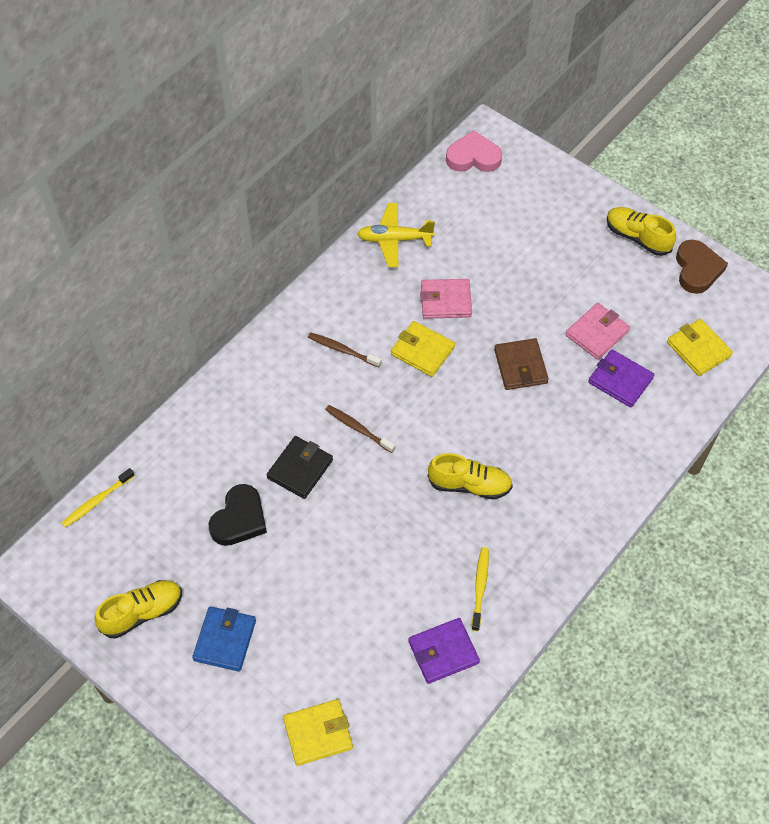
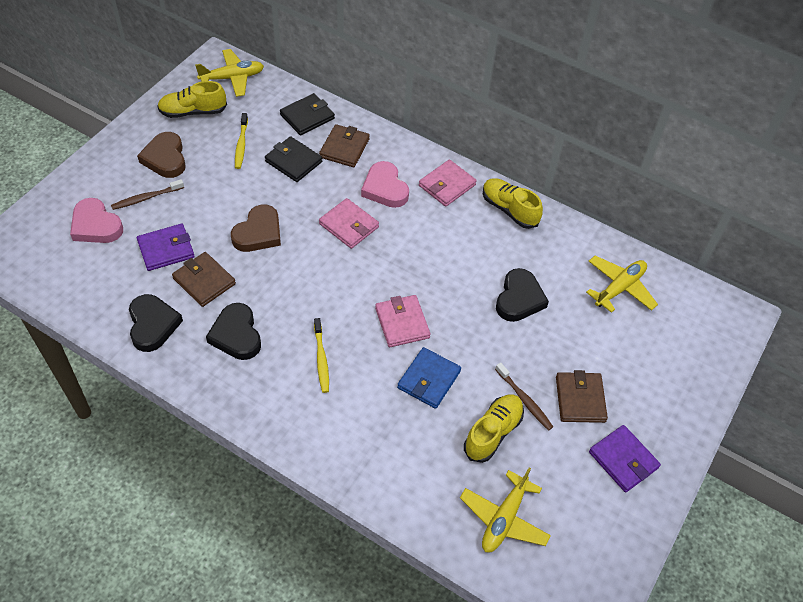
black heart: 1 -> 3
black wallet: 1 -> 2
brown heart: 1 -> 2
brown wallet: 1 -> 3
pink heart: 1 -> 2
pink wallet: 2 -> 3
yellow plane: 1 -> 3
yellow wallet: 3 -> 0

